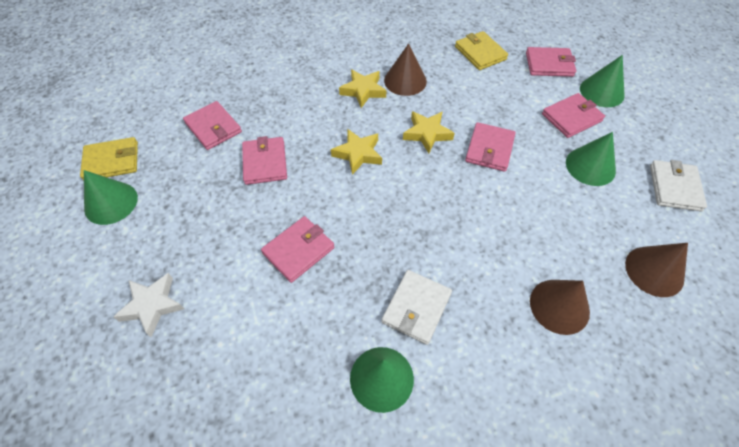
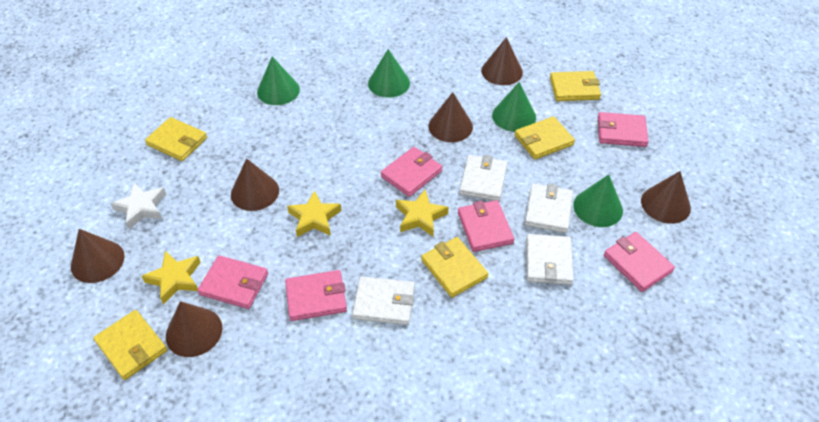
brown cone: 3 -> 6
white wallet: 2 -> 4
yellow wallet: 2 -> 5

